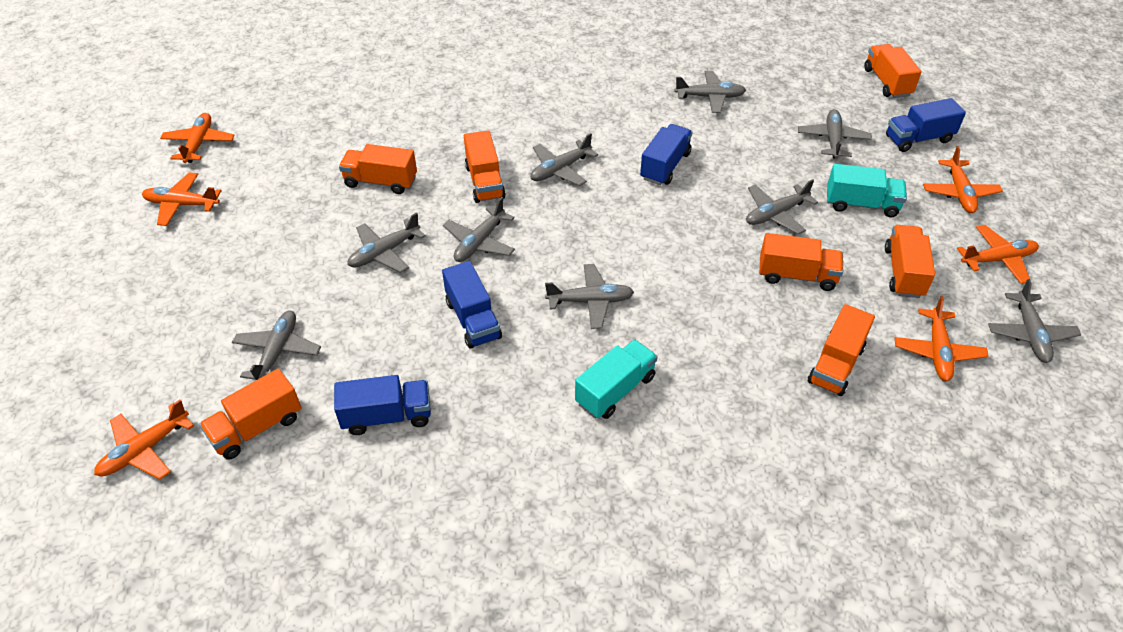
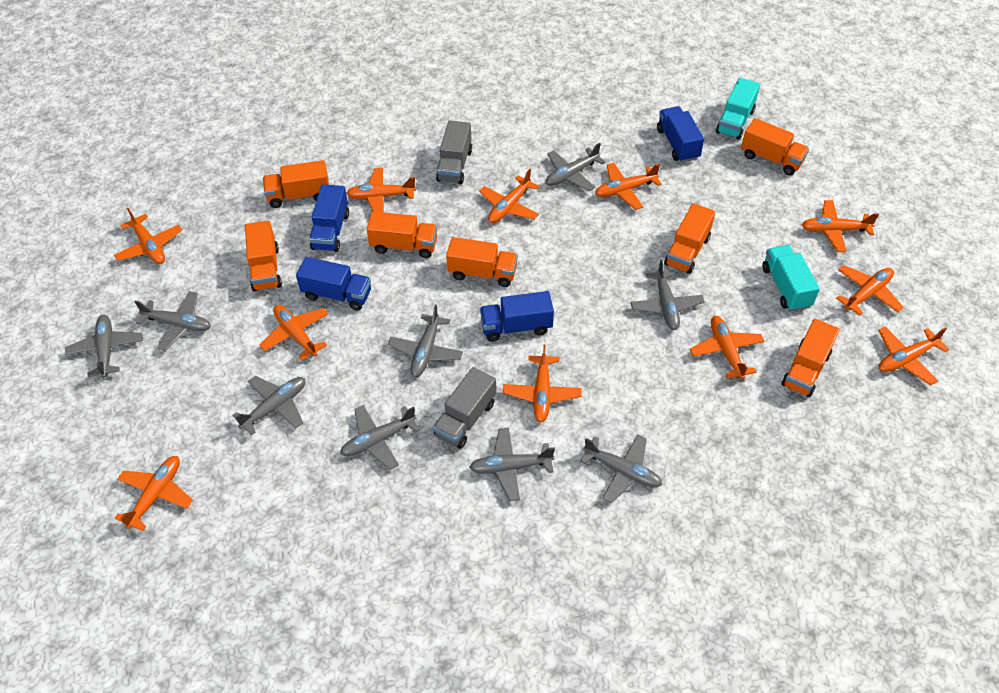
grey truck: 0 -> 2
orange plane: 6 -> 11

